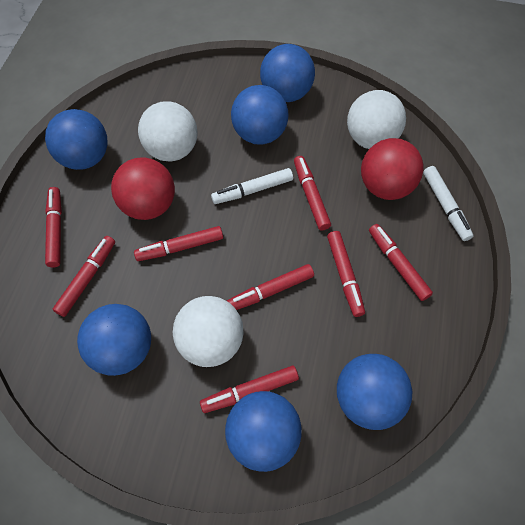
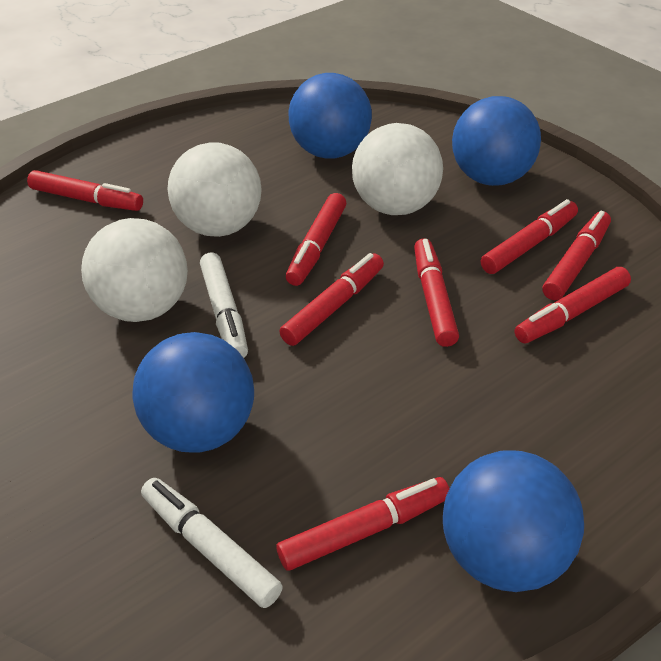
blue ball: 6 -> 4
red ball: 2 -> 0

